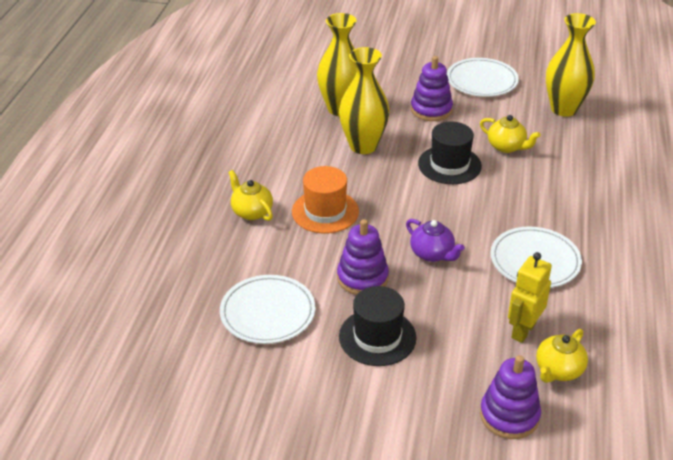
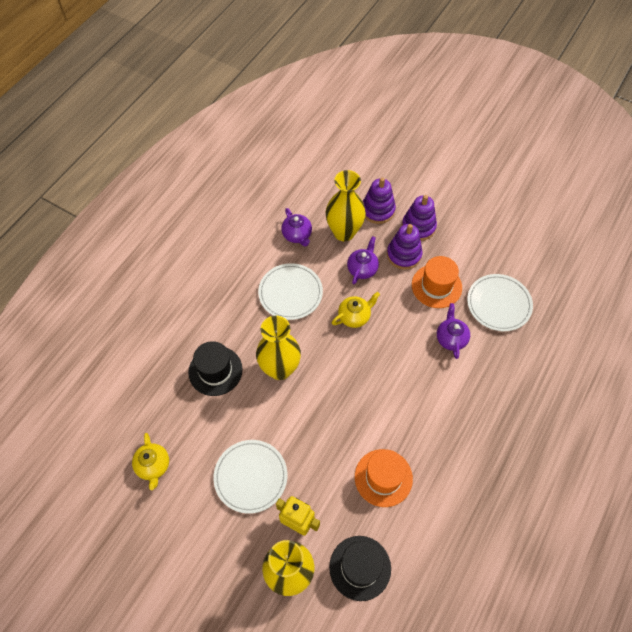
orange hat: 1 -> 2
purple teapot: 1 -> 3
yellow teapot: 3 -> 2

